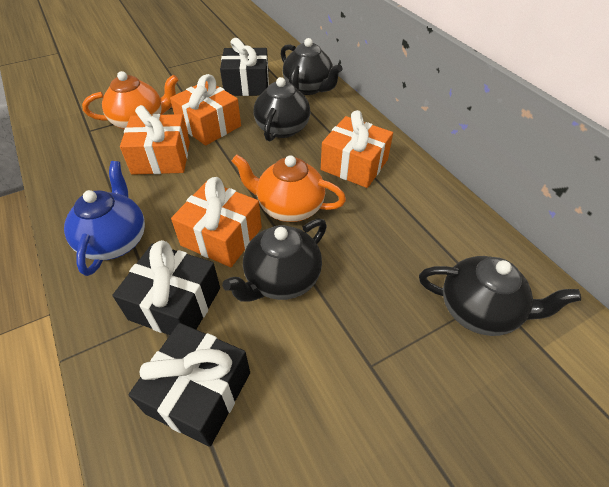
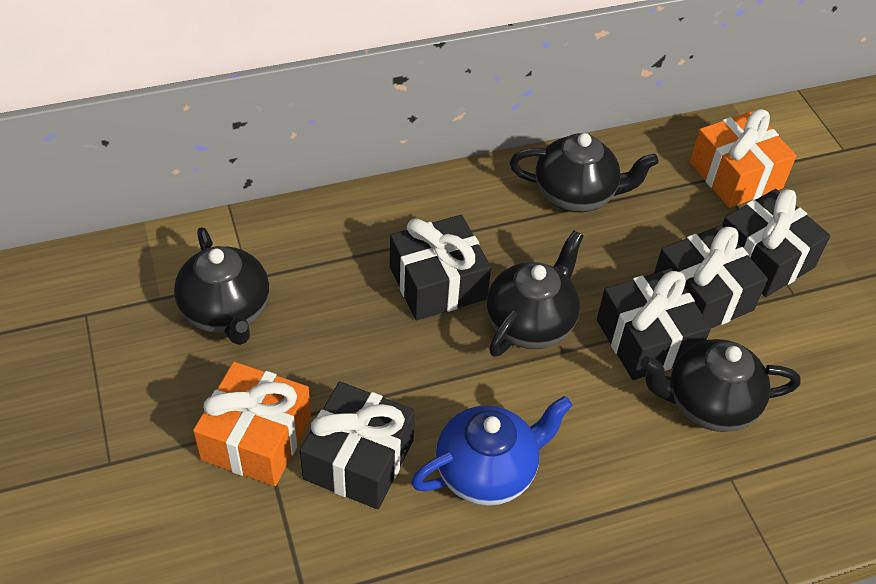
black gift: 3 -> 5
orange gift: 4 -> 2
orange teapot: 2 -> 0

